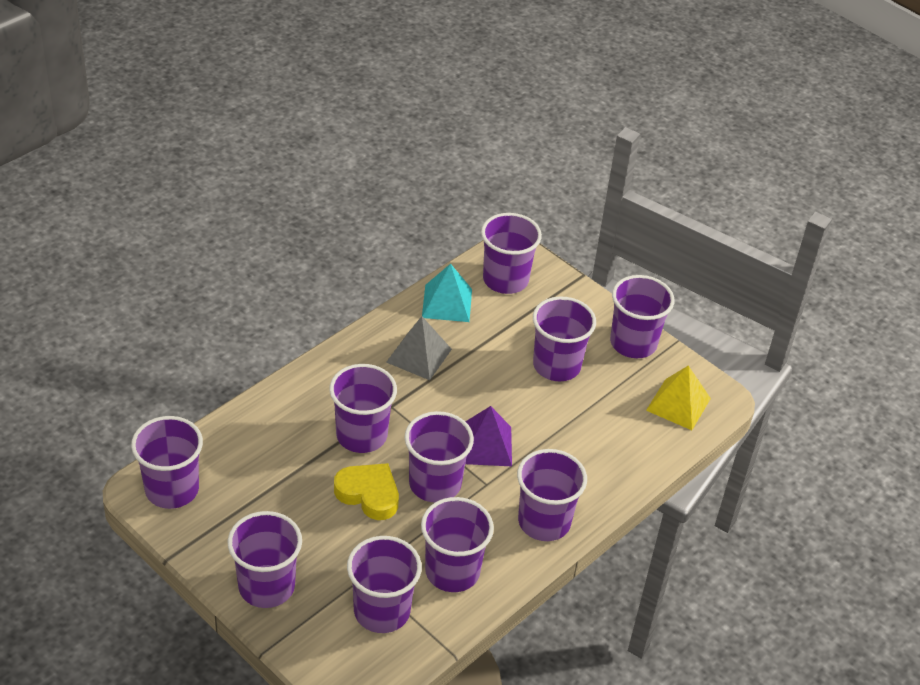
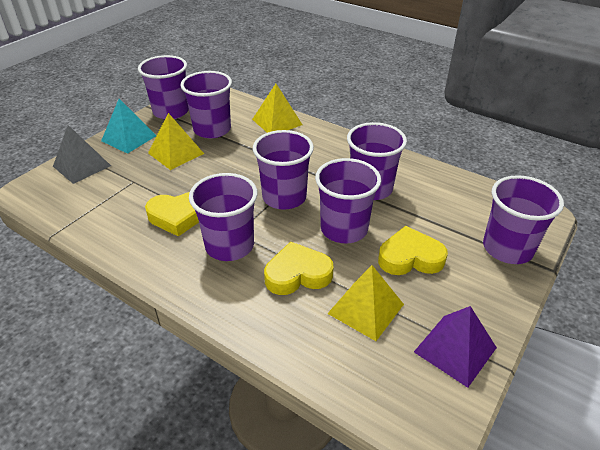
purple cup: 10 -> 7
yellow heart: 1 -> 3
yellow pyramid: 1 -> 3

